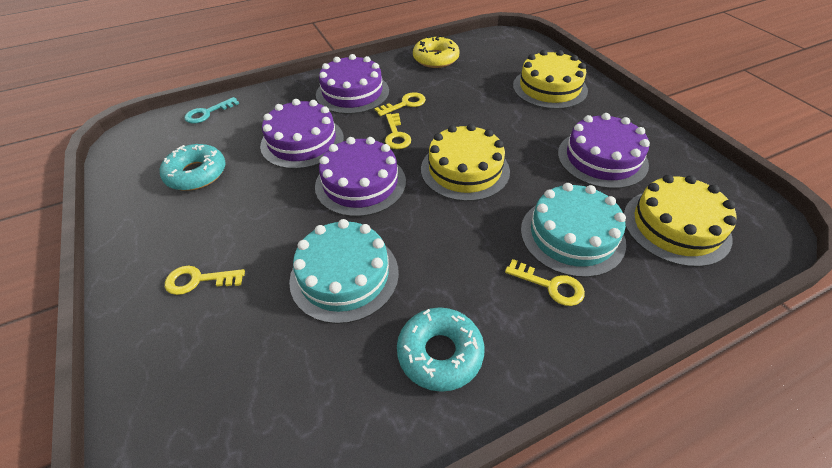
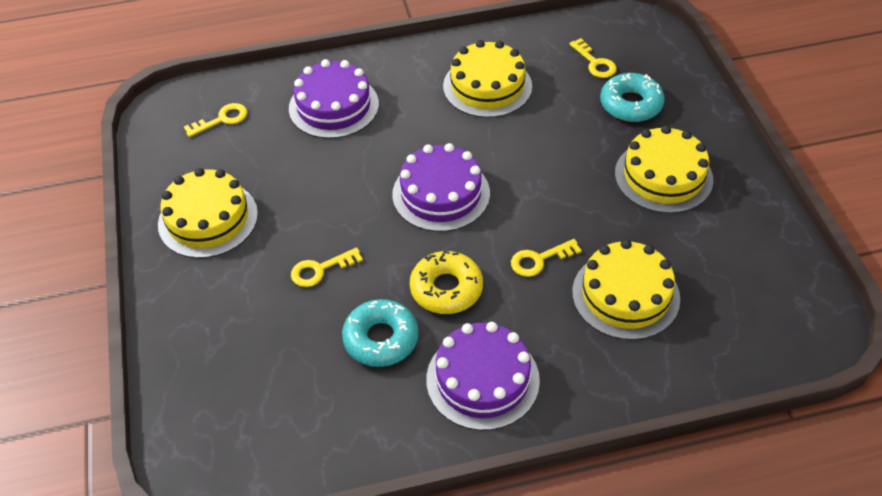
purple cake: 4 -> 3
turquoise cake: 2 -> 0
turquoise key: 1 -> 0
yellow cake: 3 -> 4

